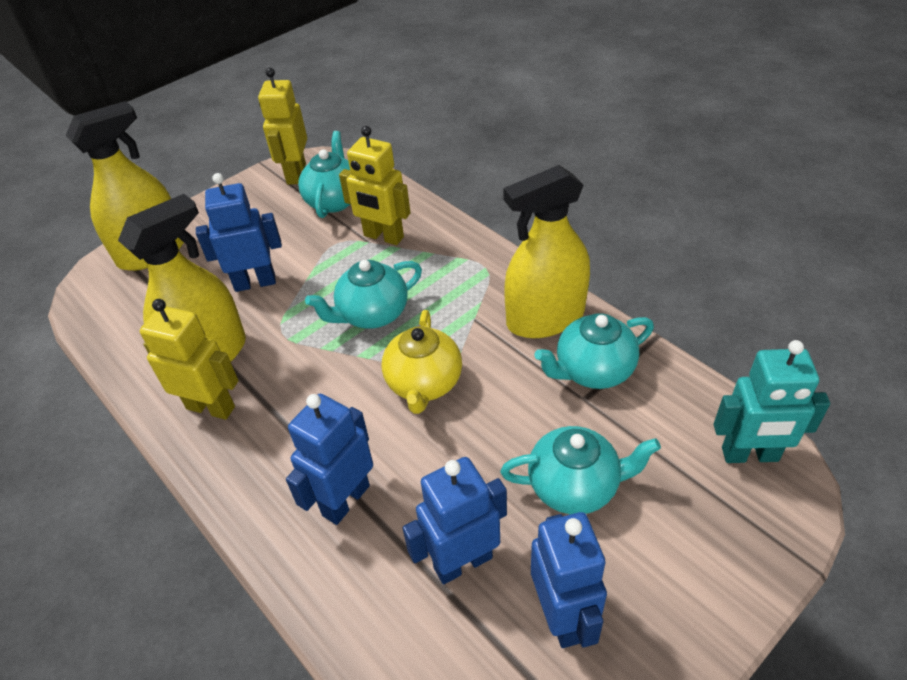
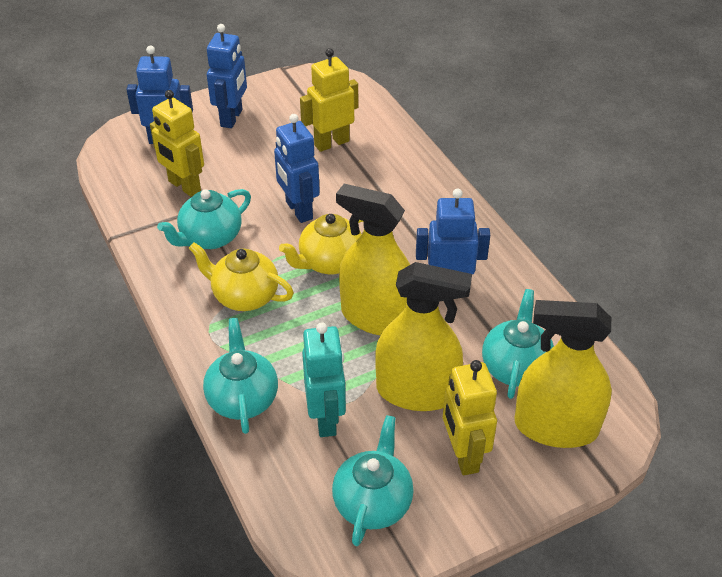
yellow teapot: 1 -> 2

